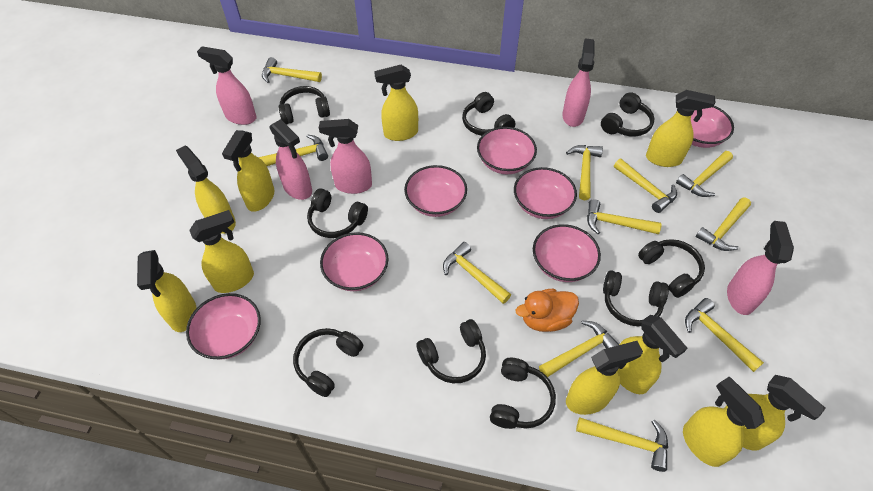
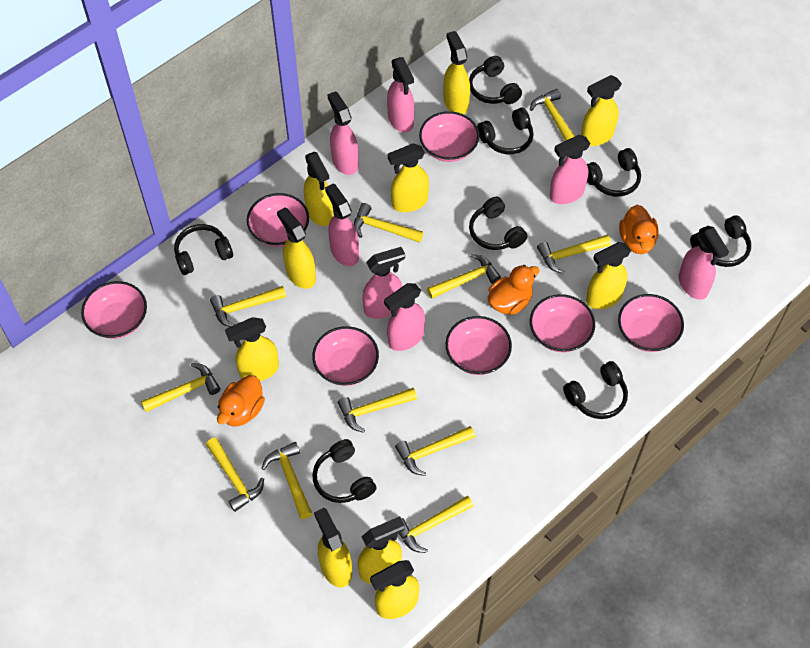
black headphones: 9 -> 8
orange duck: 1 -> 3
pink spray bottle: 5 -> 7

